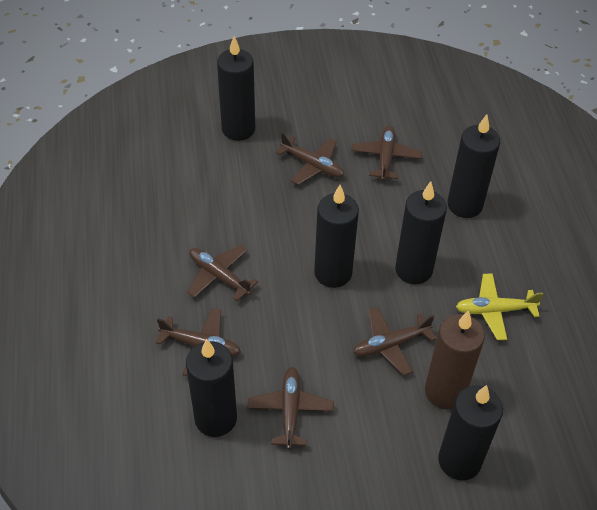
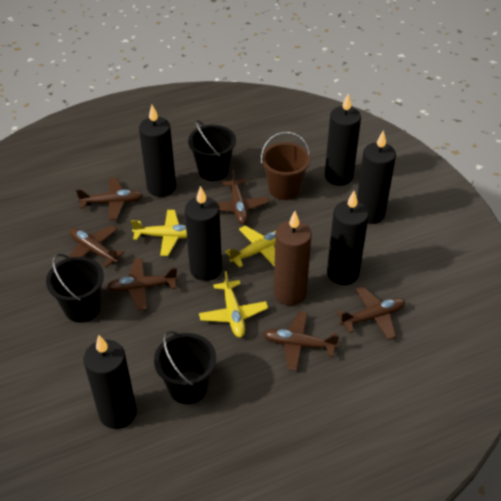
black bucket: 0 -> 3
brown bucket: 0 -> 1
yellow plane: 1 -> 3

